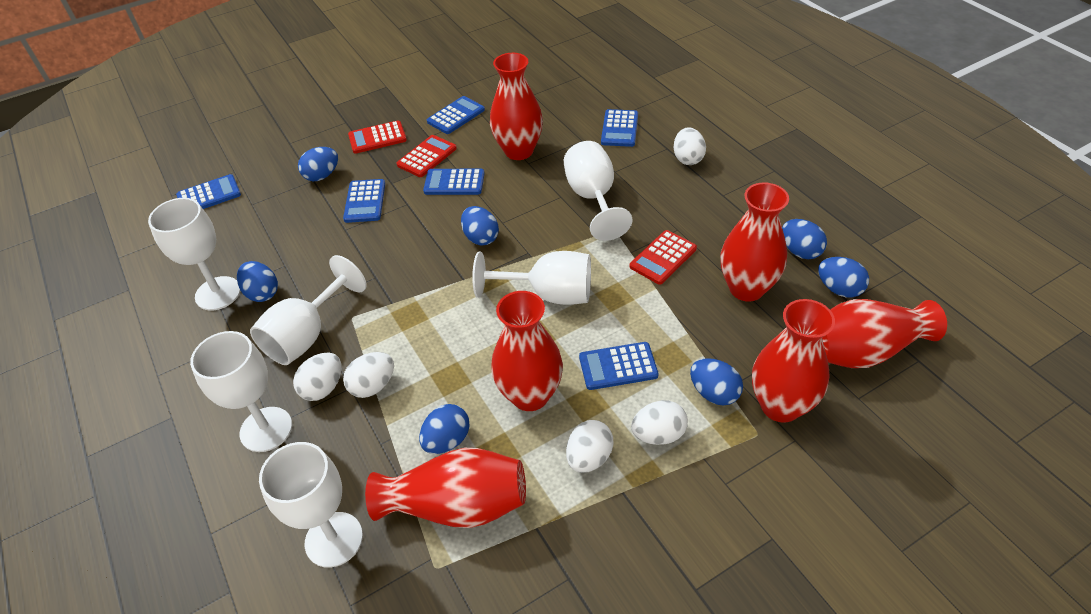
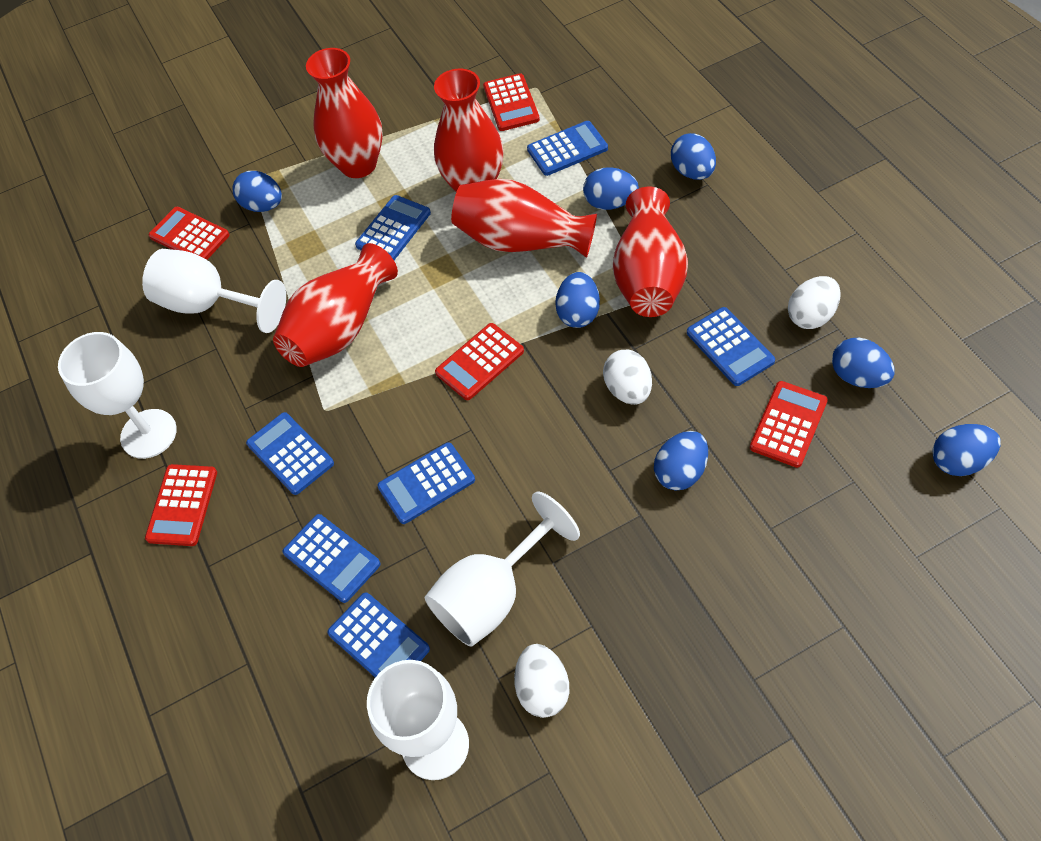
blue calculator: 6 -> 7
red calculator: 3 -> 5
red vase: 6 -> 5
white egg: 5 -> 3
white goblet: 6 -> 4

